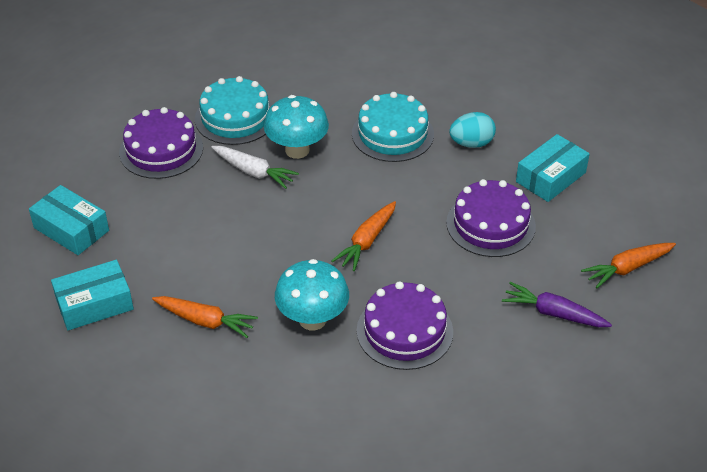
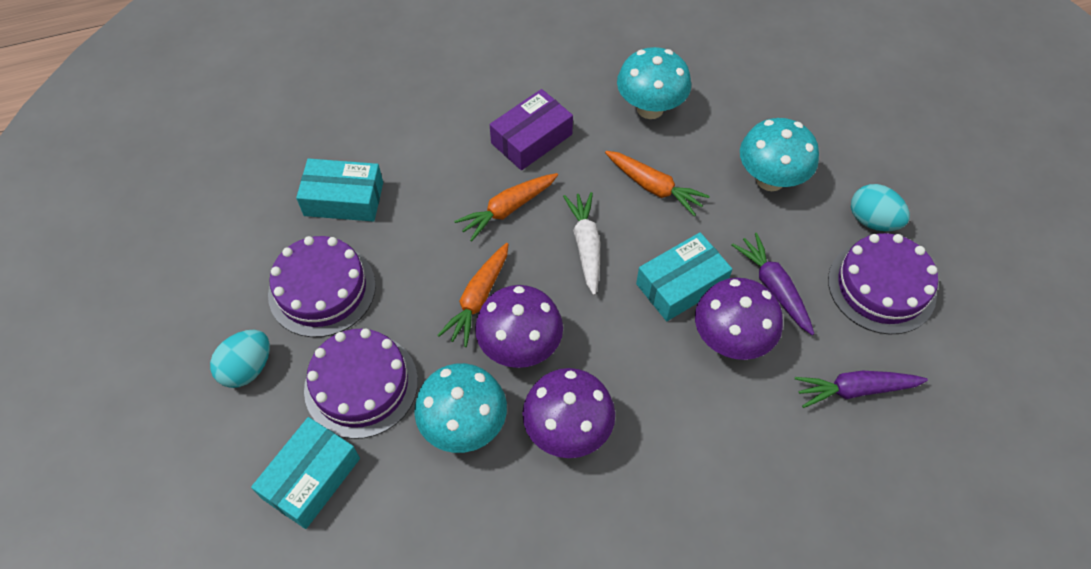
purple box: 0 -> 1
purple carrot: 1 -> 2
purple mushroom: 0 -> 3
turquoise cake: 2 -> 0
turquoise egg: 1 -> 2
turquoise mushroom: 2 -> 3

